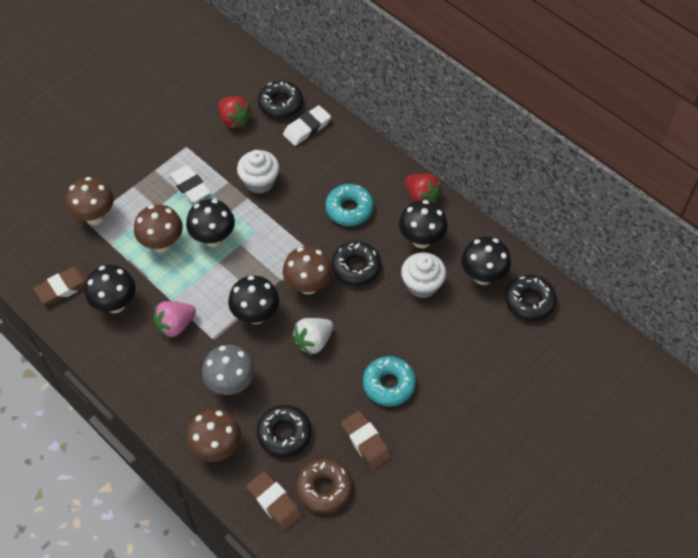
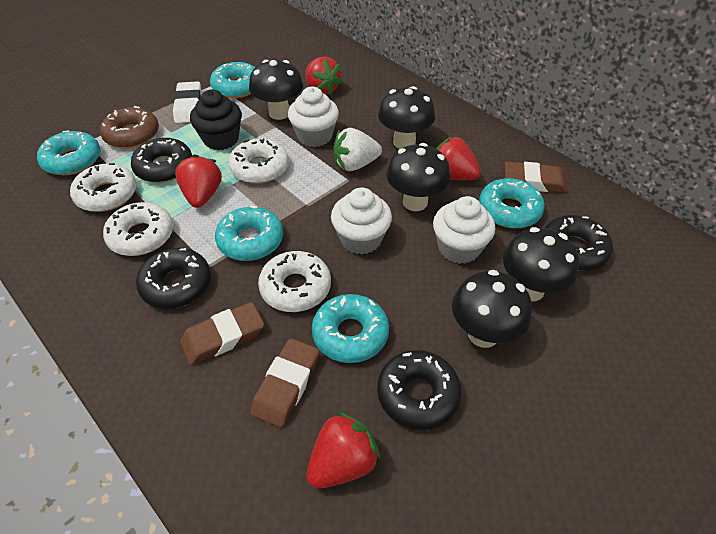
black cupcake: 0 -> 1
brown mushroom: 4 -> 0
grey mushroom: 1 -> 0
pink strawberry: 1 -> 0
red strawberry: 2 -> 4
turquoise donut: 2 -> 5
white cupcake: 2 -> 3
white donut: 0 -> 4
white eraser: 2 -> 1

